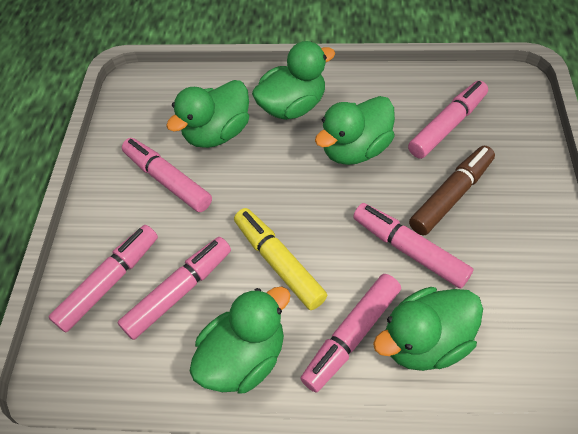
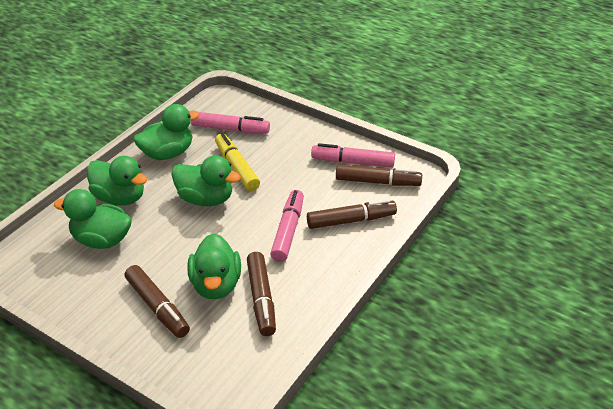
brown marker: 1 -> 4
pink marker: 6 -> 3

